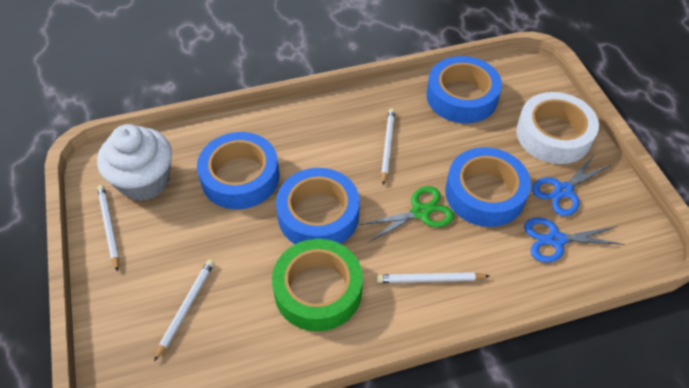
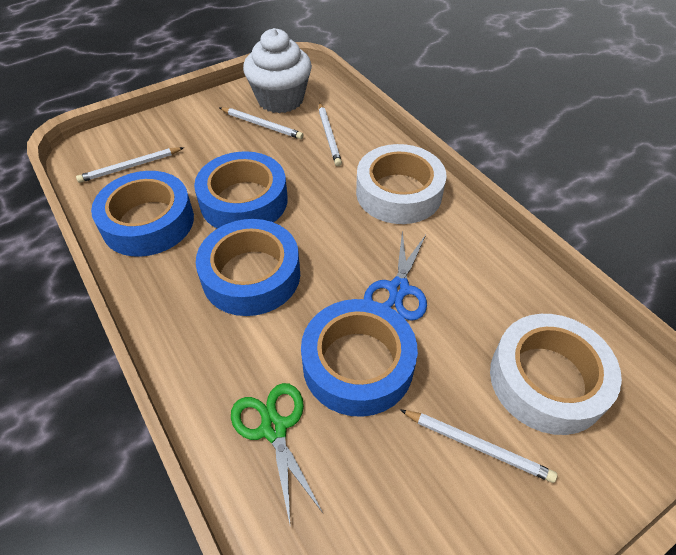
blue scissors: 2 -> 1
green tape: 1 -> 0
white tape: 1 -> 2

